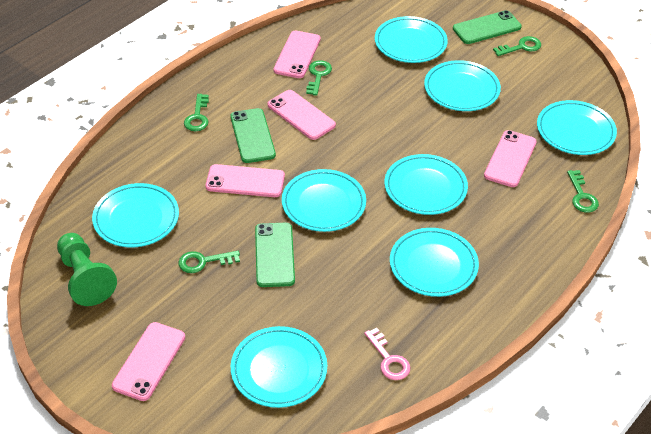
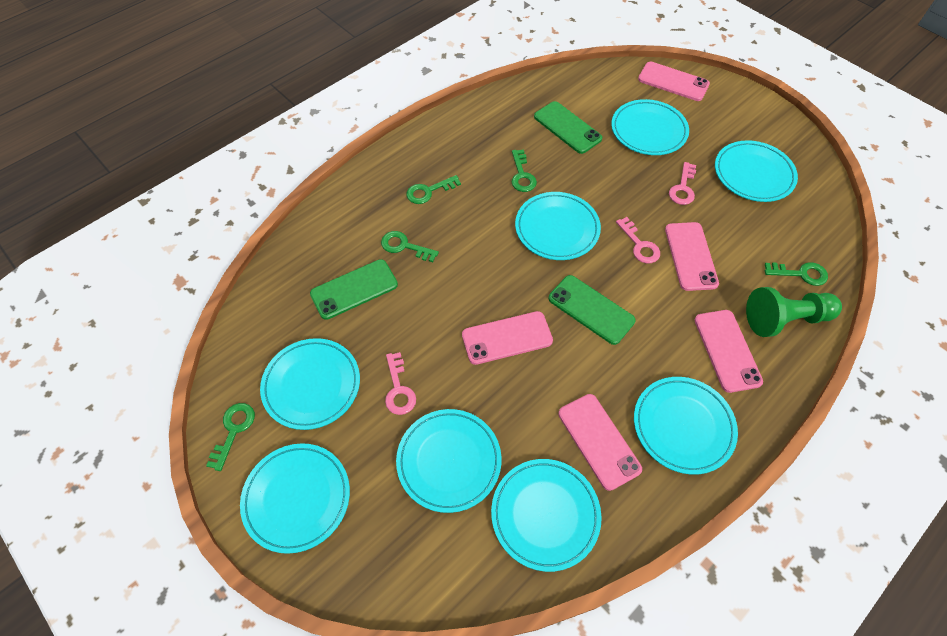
pink key: 1 -> 3

